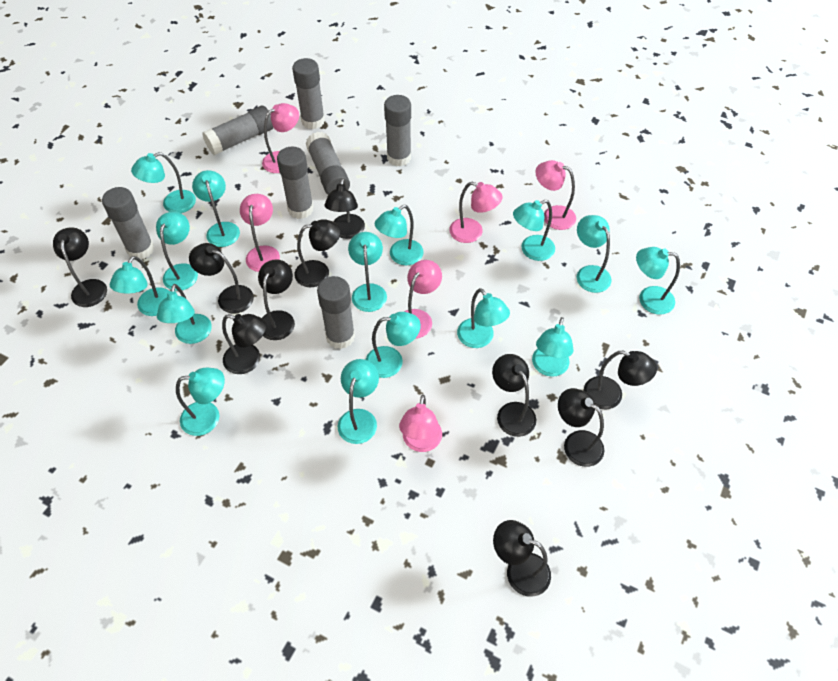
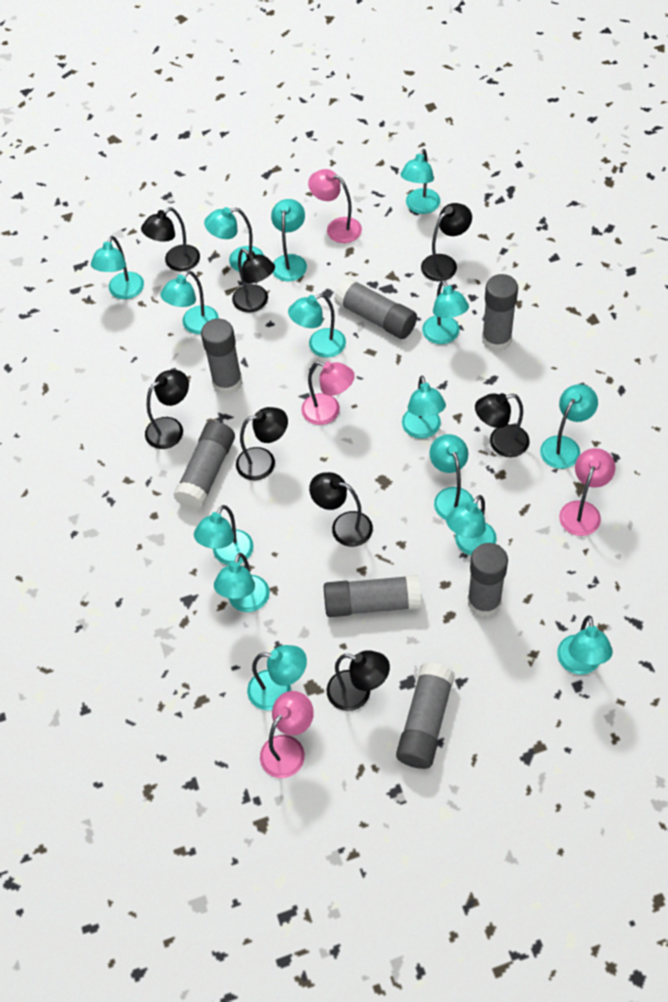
black lamp: 10 -> 8
pink lamp: 6 -> 4

